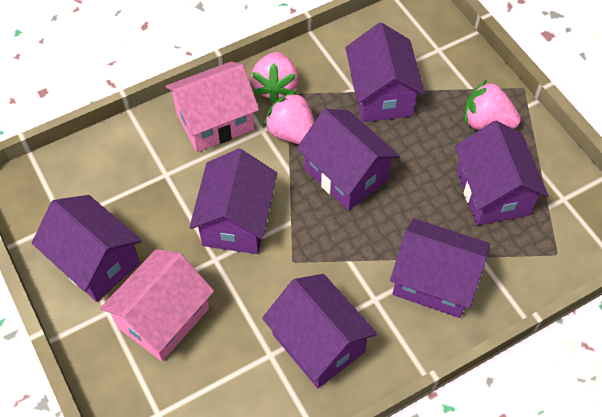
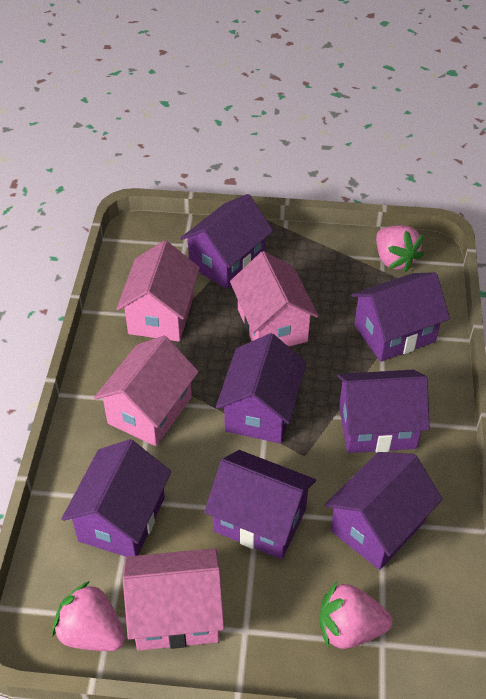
pink house: 2 -> 4

